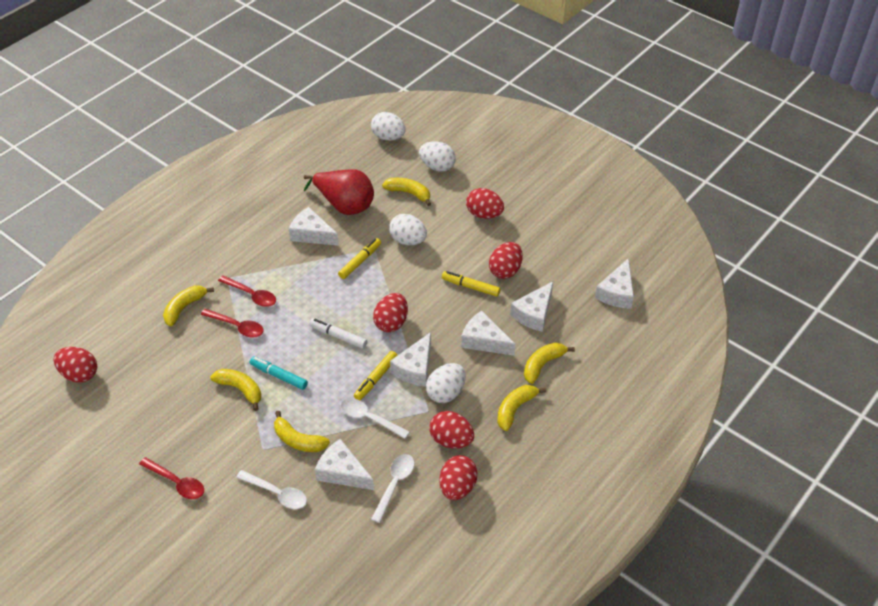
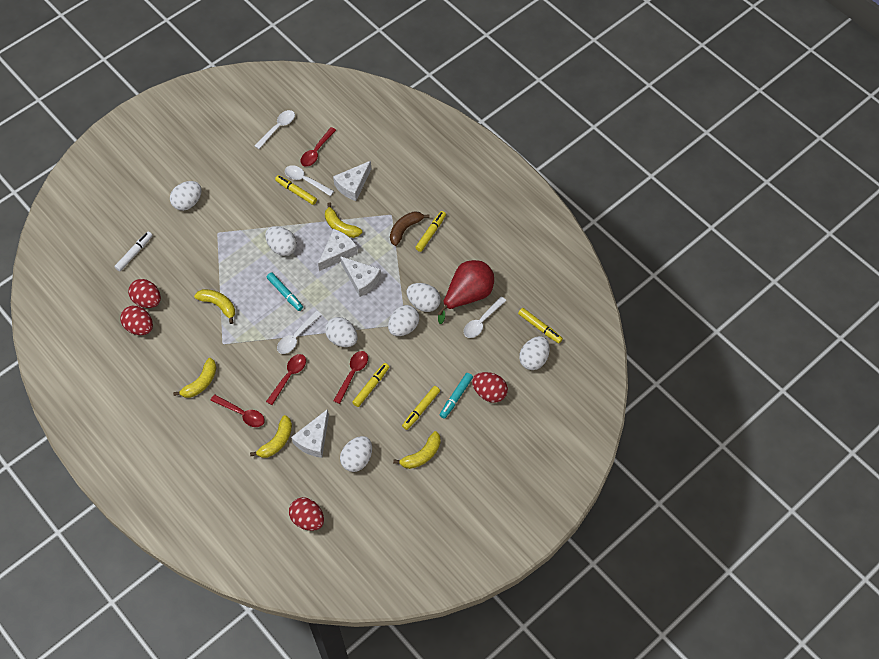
brown banana: 0 -> 1
red egg: 6 -> 4
red spoon: 3 -> 4
turquoise marker: 1 -> 2
white cheese: 6 -> 4
white egg: 4 -> 7
white spoon: 3 -> 4
yellow banana: 6 -> 5
yellow marker: 3 -> 5

